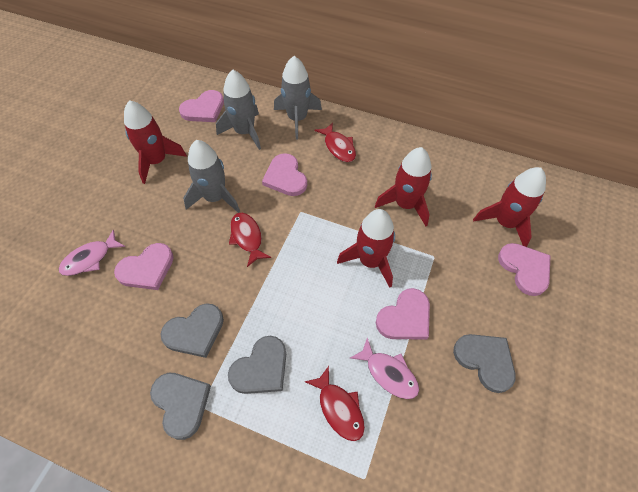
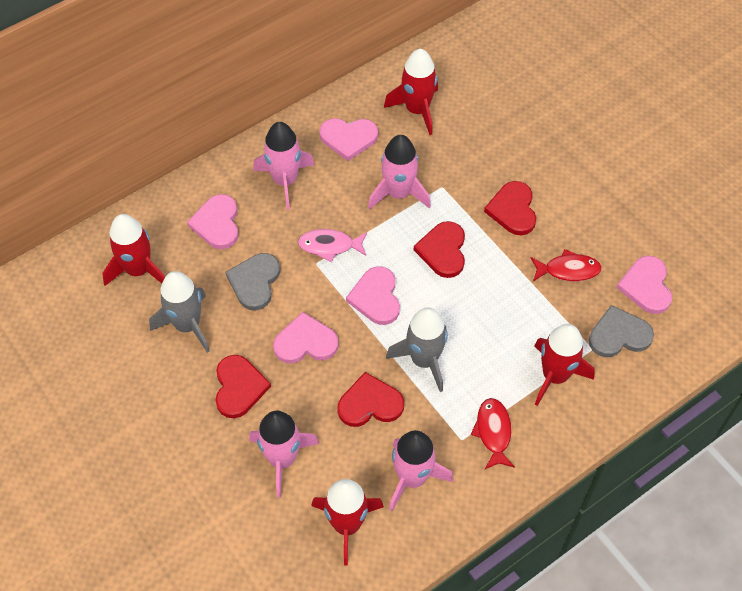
grey heart: 4 -> 2
grey rocket: 3 -> 2
pink fish: 2 -> 1
pink rocket: 0 -> 4
red fish: 3 -> 2
red heart: 0 -> 4

